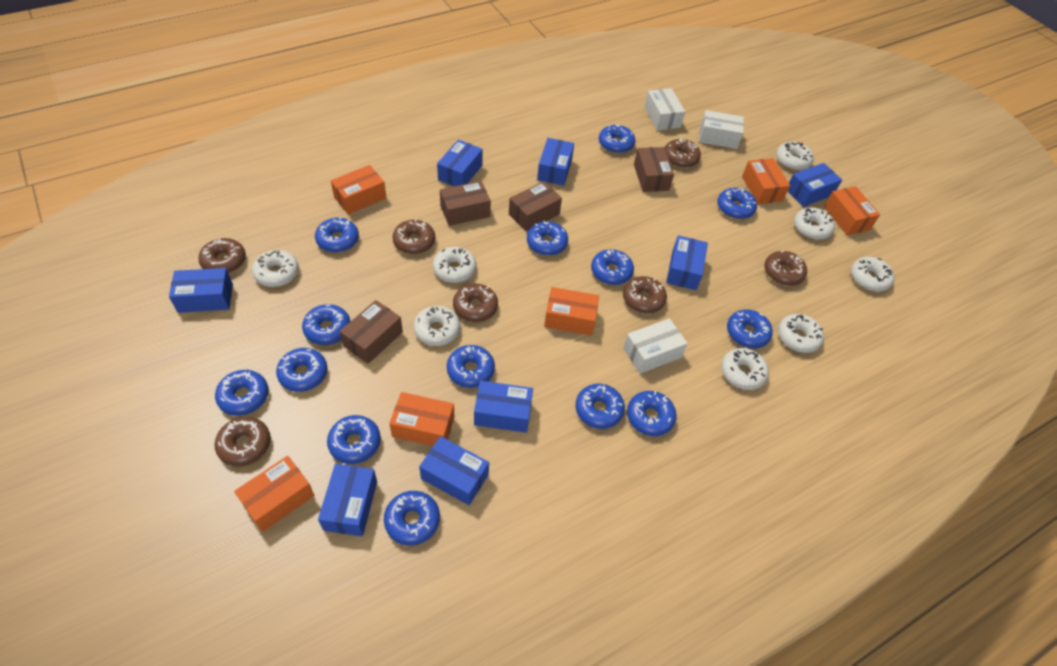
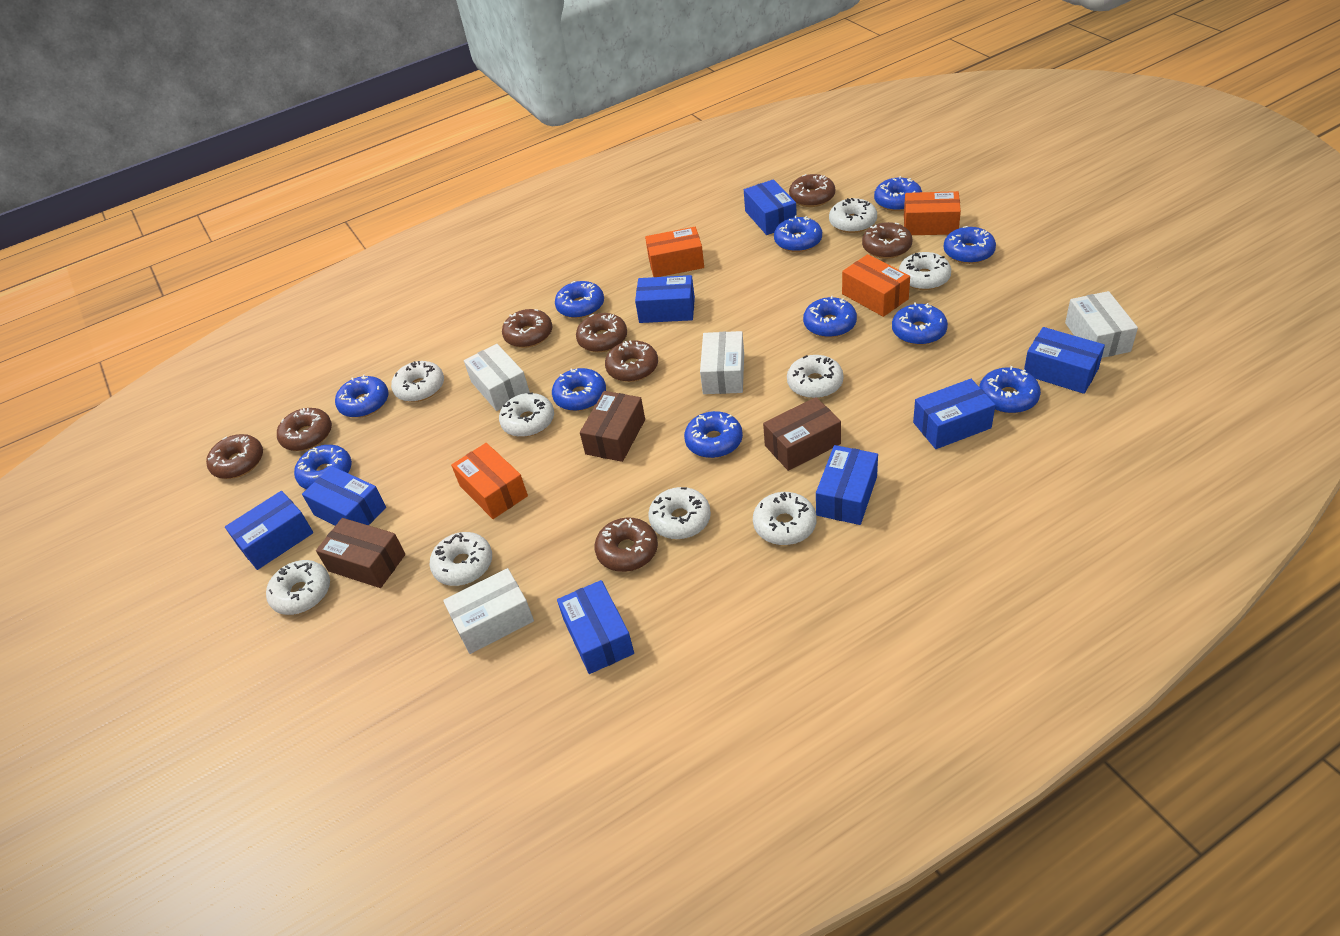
blue donut: 14 -> 11
brown box: 4 -> 3
brown donut: 7 -> 8
orange box: 6 -> 4
white box: 3 -> 4
white donut: 8 -> 9

